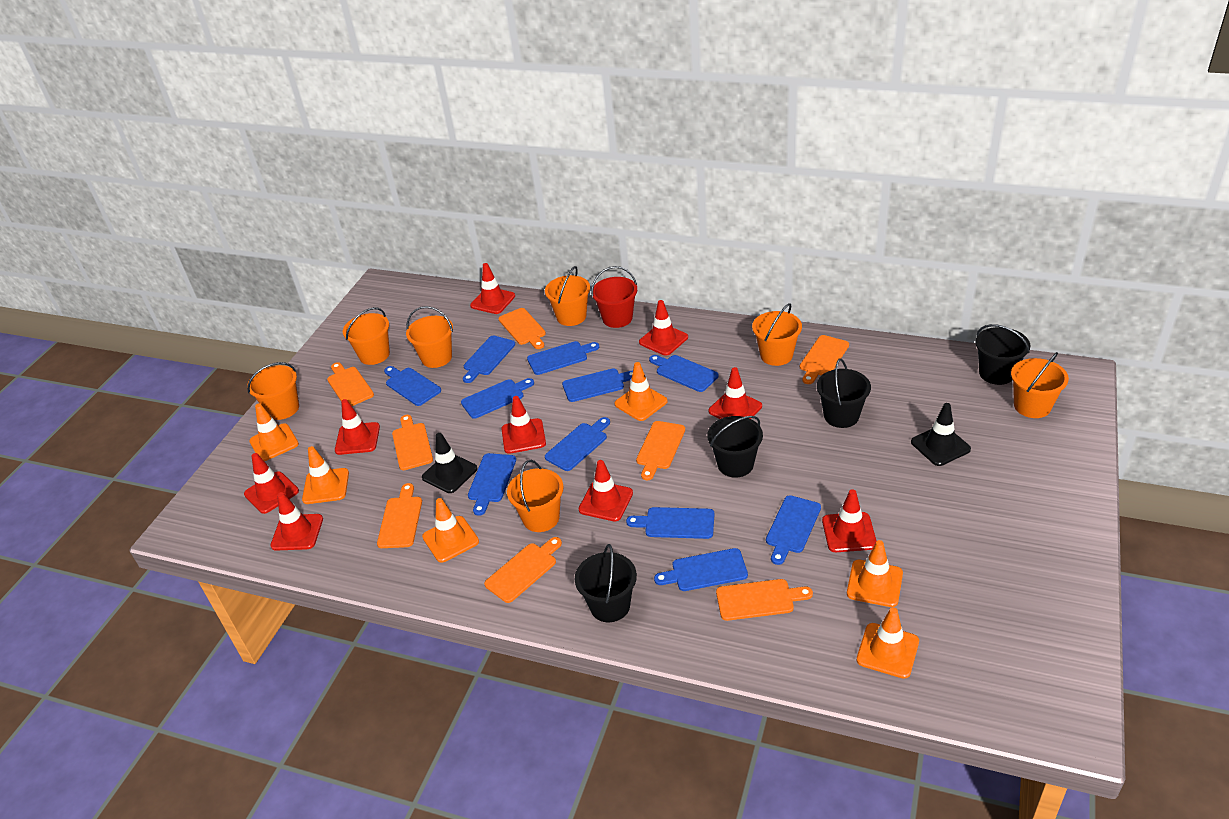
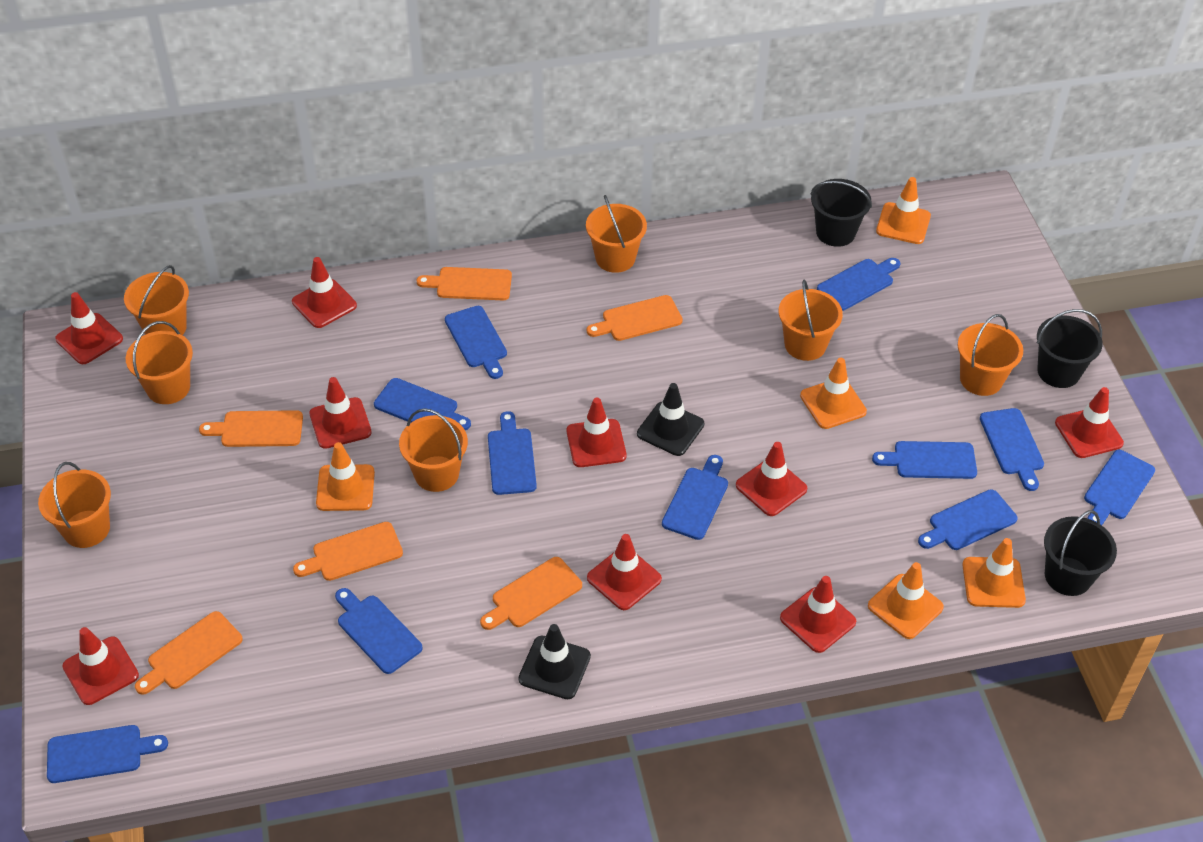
black bucket: 4 -> 3
orange cutting board: 8 -> 6
orange traffic cone: 6 -> 5
red bucket: 1 -> 0

